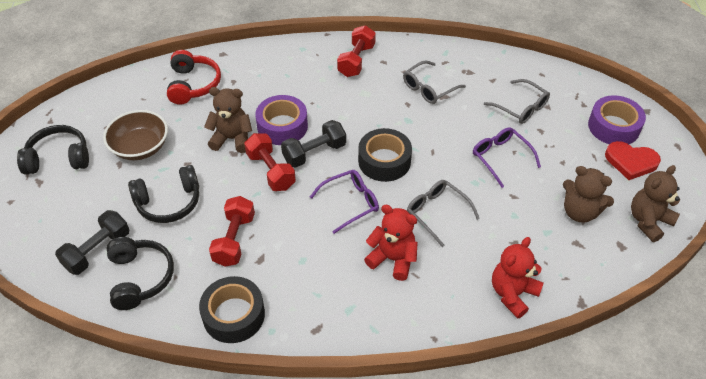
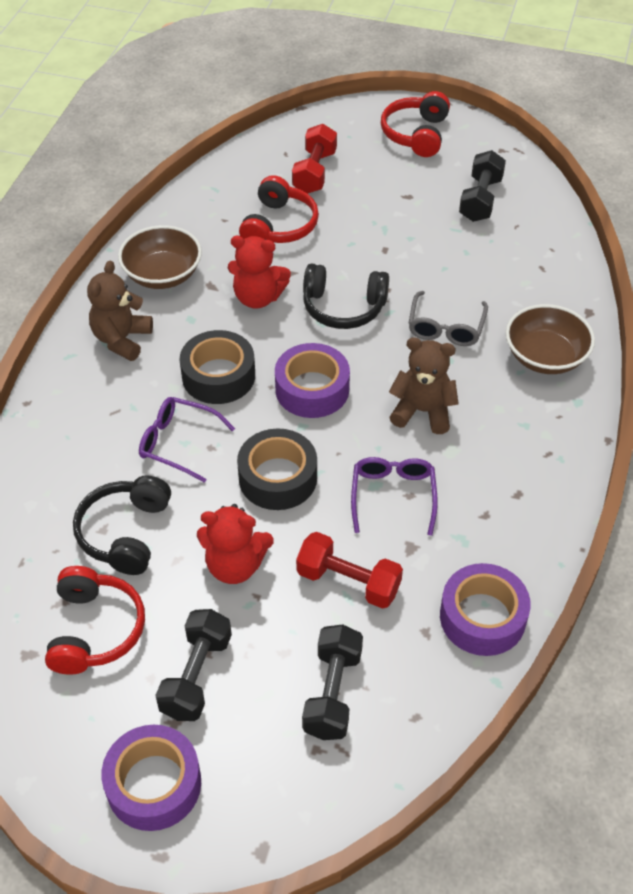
black dumbbell: 2 -> 3
black headphones: 3 -> 2
brown bowl: 1 -> 2
brown teddy bear: 3 -> 2
grey glasses: 3 -> 1
purple tape: 2 -> 3
red dumbbell: 3 -> 2
red headphones: 1 -> 3
red heart: 1 -> 0

